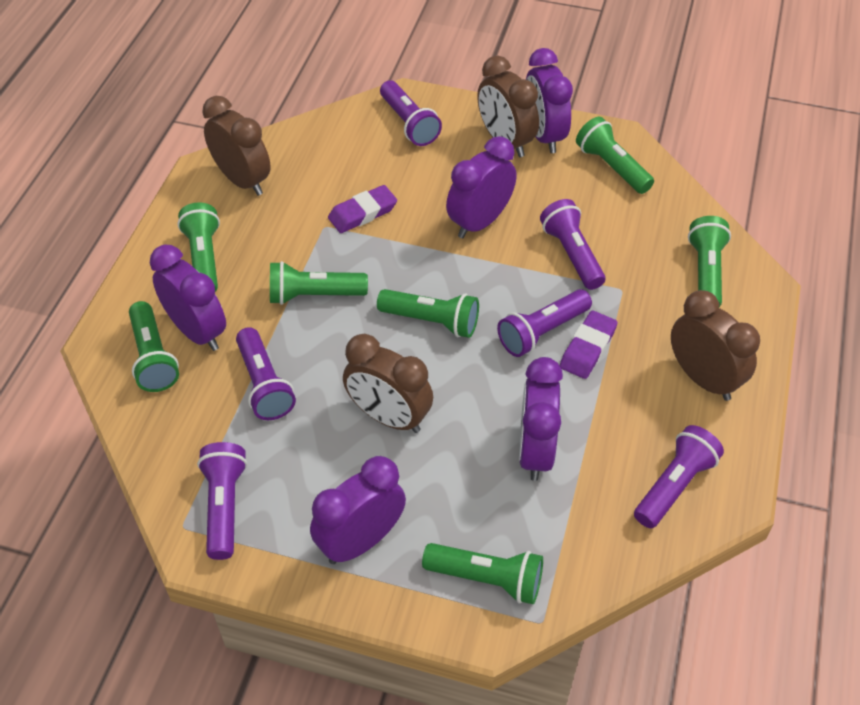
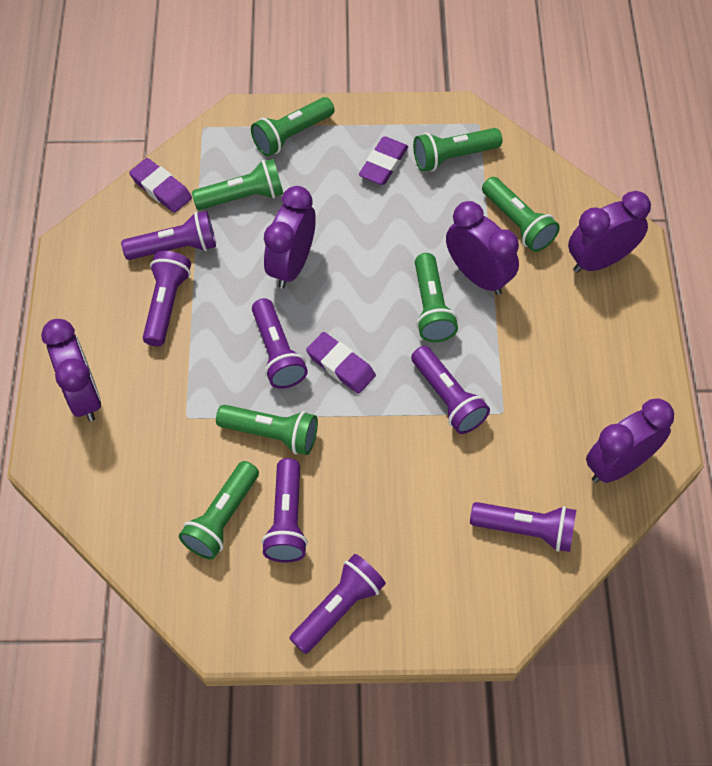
brown clock: 4 -> 0
purple eraser: 2 -> 3
purple flashlight: 6 -> 7

